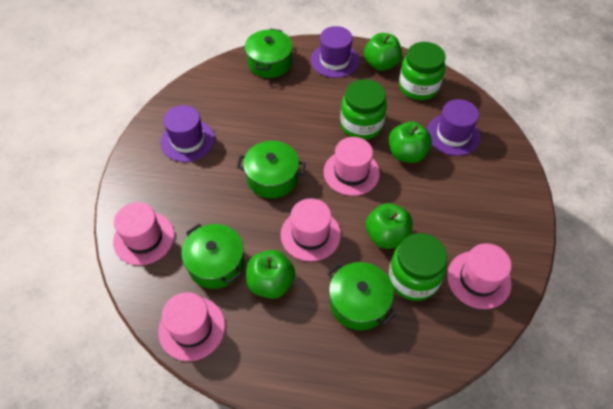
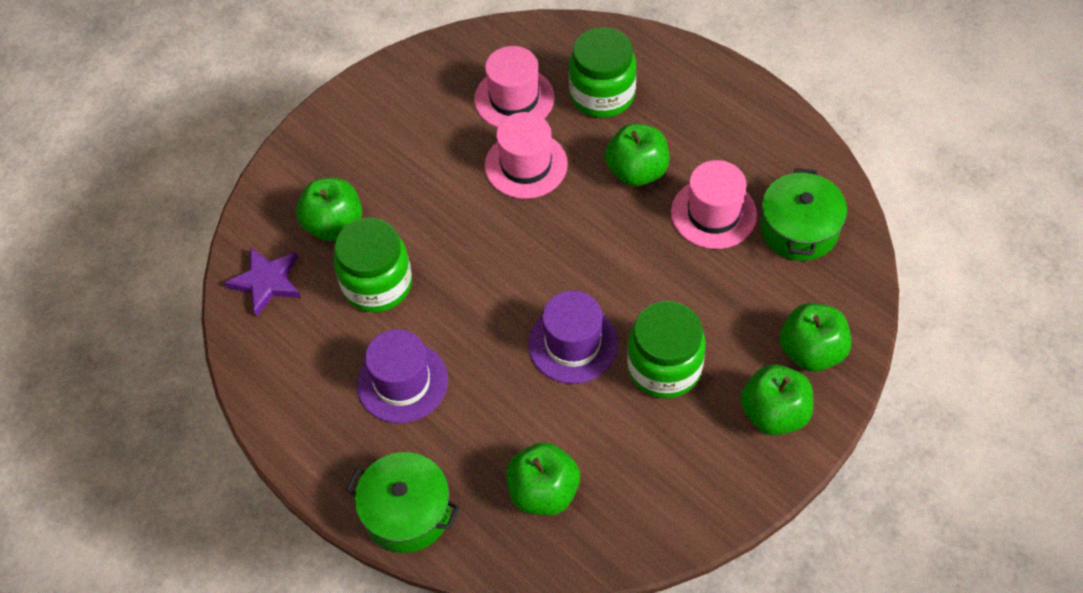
green apple: 4 -> 5
green pot: 4 -> 2
pink hat: 5 -> 3
purple hat: 3 -> 2
purple star: 0 -> 1

